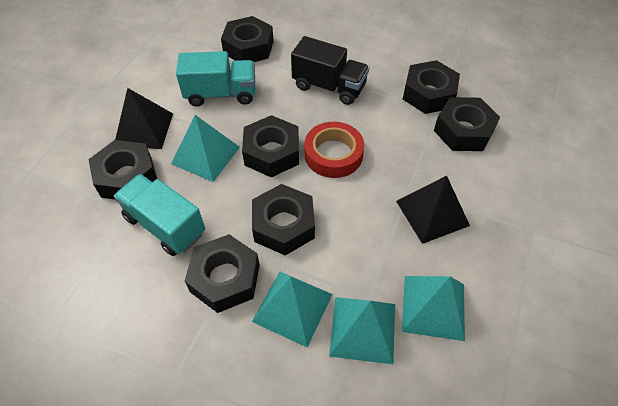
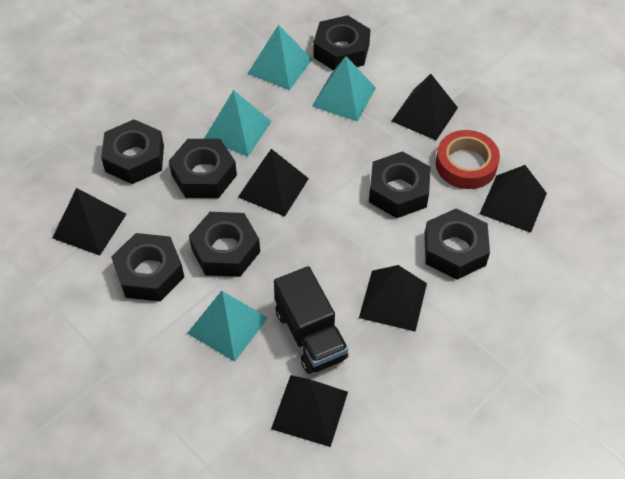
black pyramid: 2 -> 6
turquoise truck: 2 -> 0

